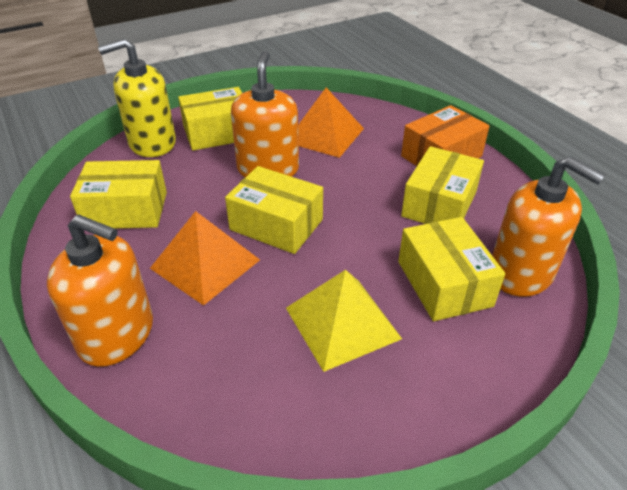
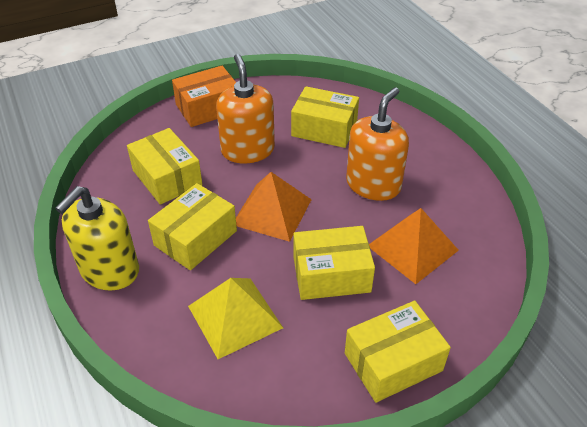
orange soap dispenser: 3 -> 2

